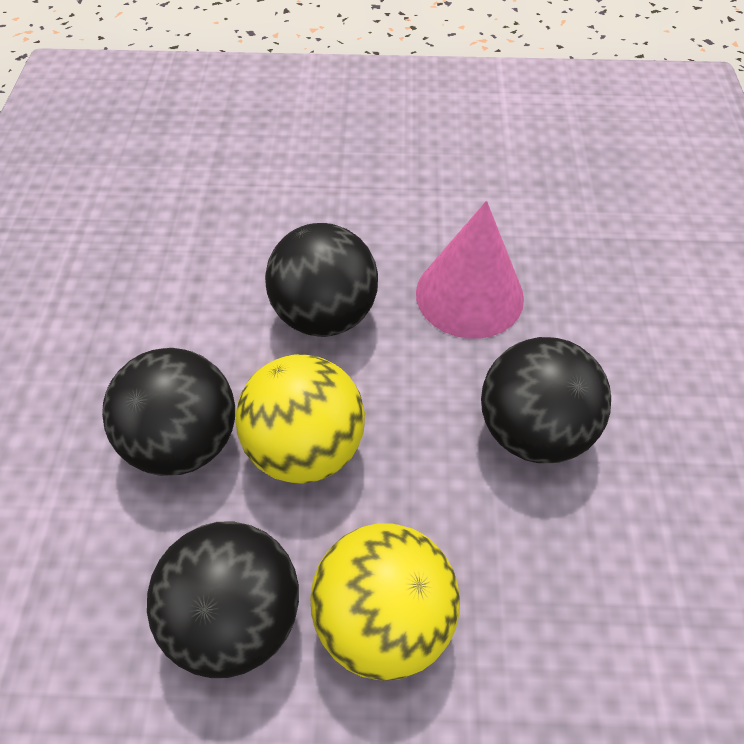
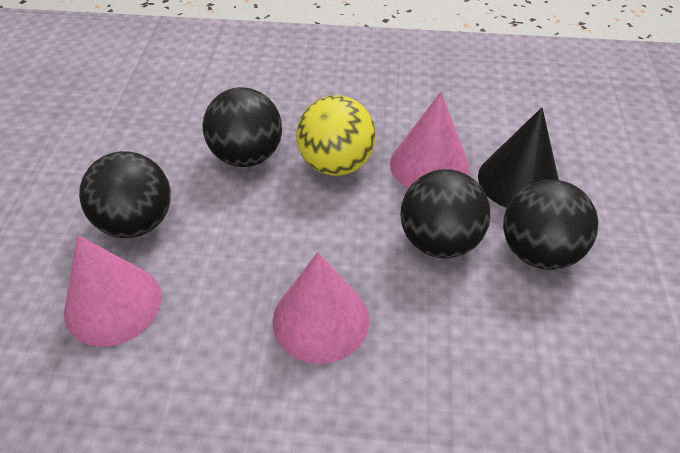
black cone: 0 -> 1
pink cone: 1 -> 3
yellow ball: 2 -> 1

